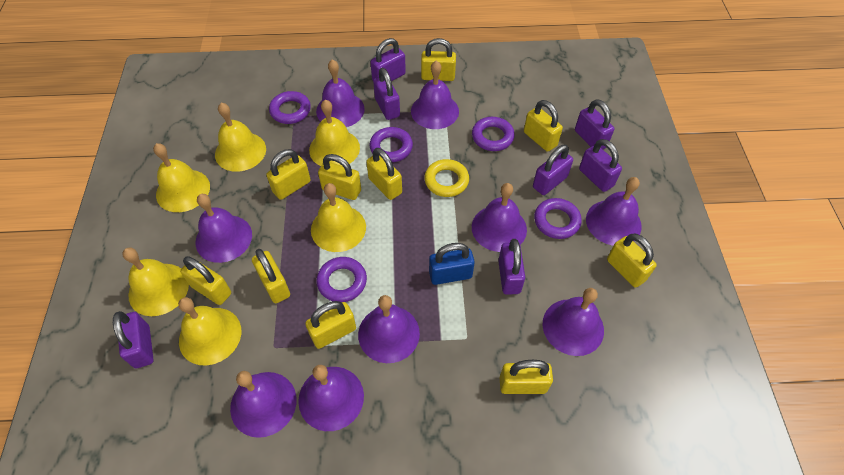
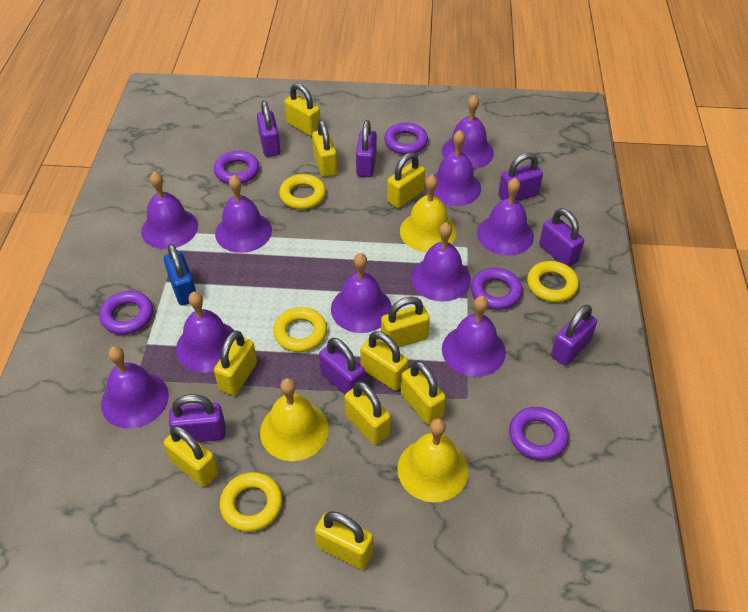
purple bell: 9 -> 10
yellow bell: 6 -> 3
yellow ring: 1 -> 4

